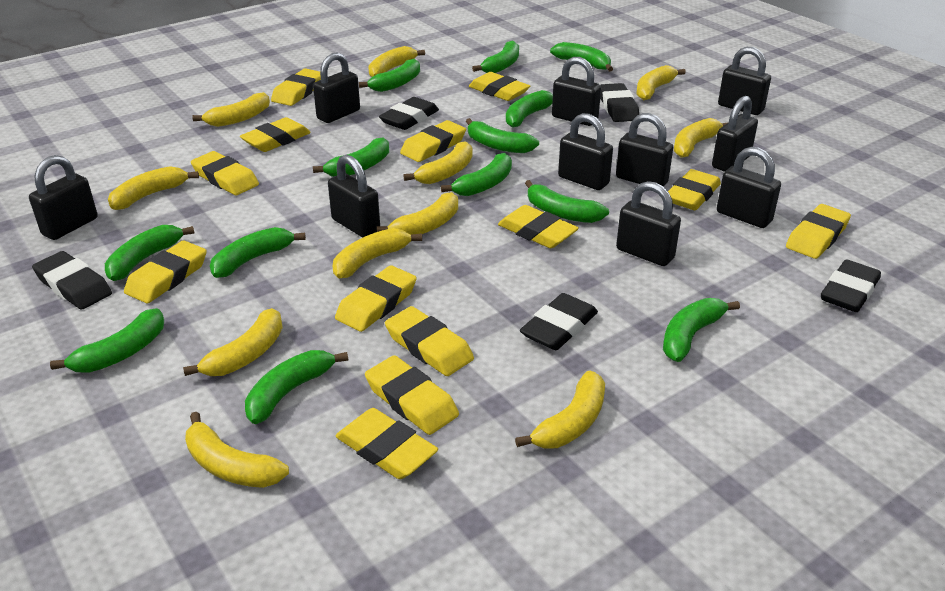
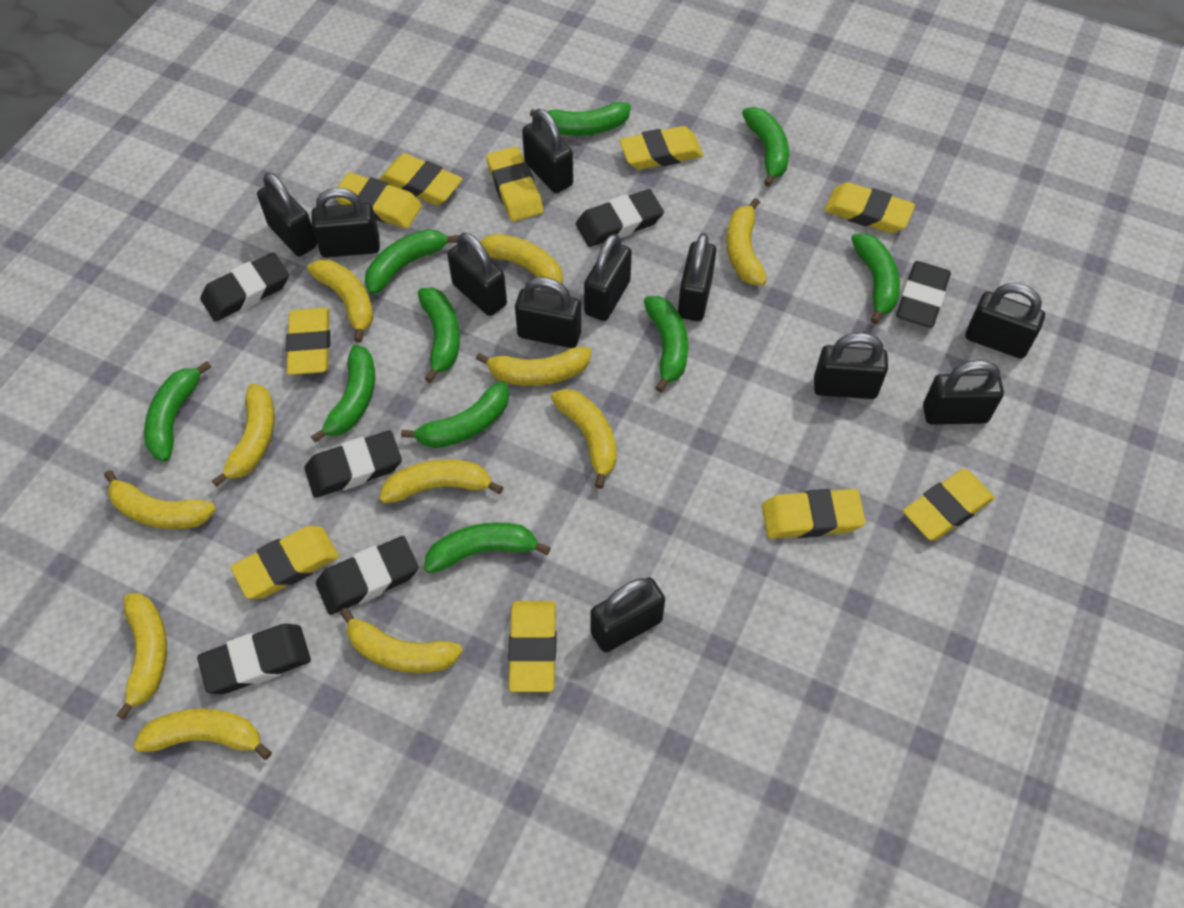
black eraser: 5 -> 6
black padlock: 10 -> 11
green banana: 13 -> 10
yellow eraser: 13 -> 10

